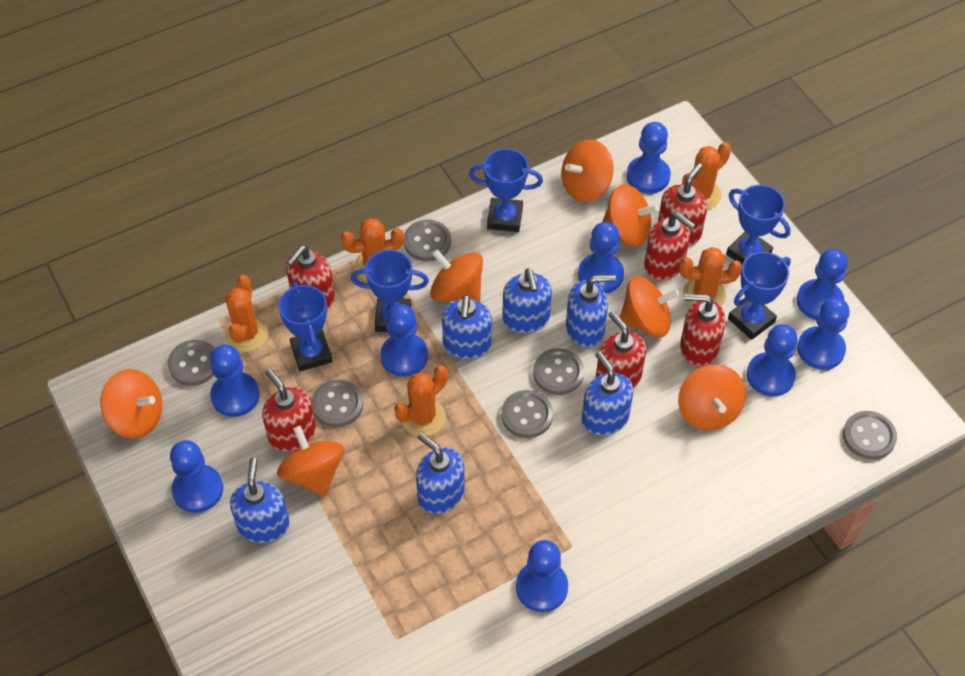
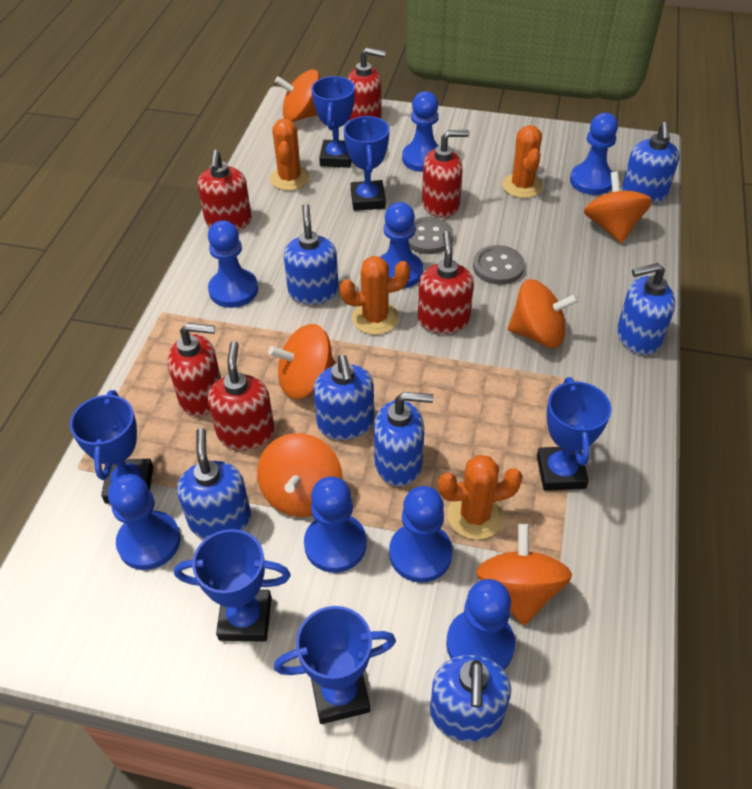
blue pawn: 9 -> 8
blue soap dispenser: 6 -> 7
blue trophy: 5 -> 6
grey button: 6 -> 2
orange cactus: 5 -> 4
orange spinning top: 7 -> 6

